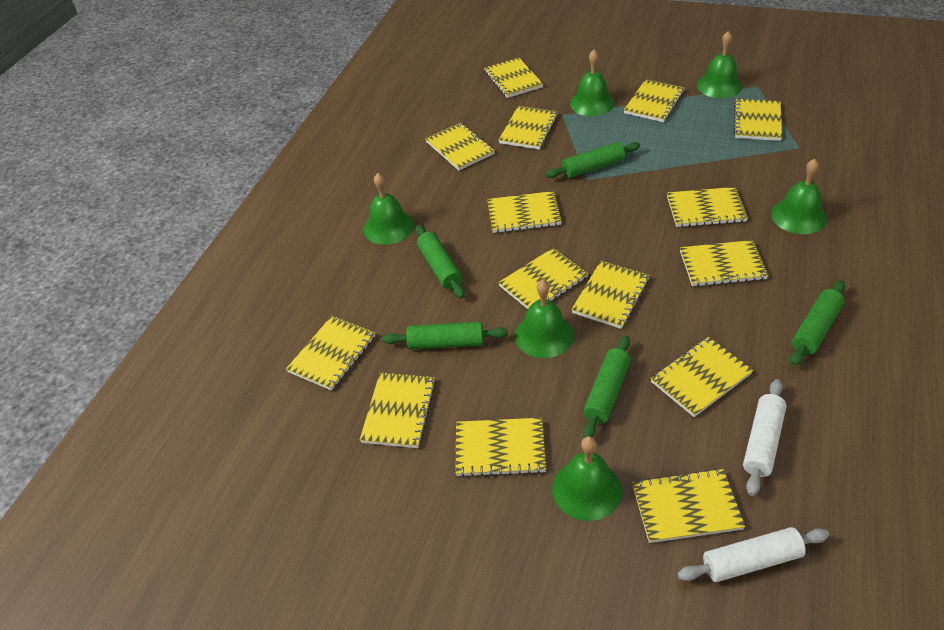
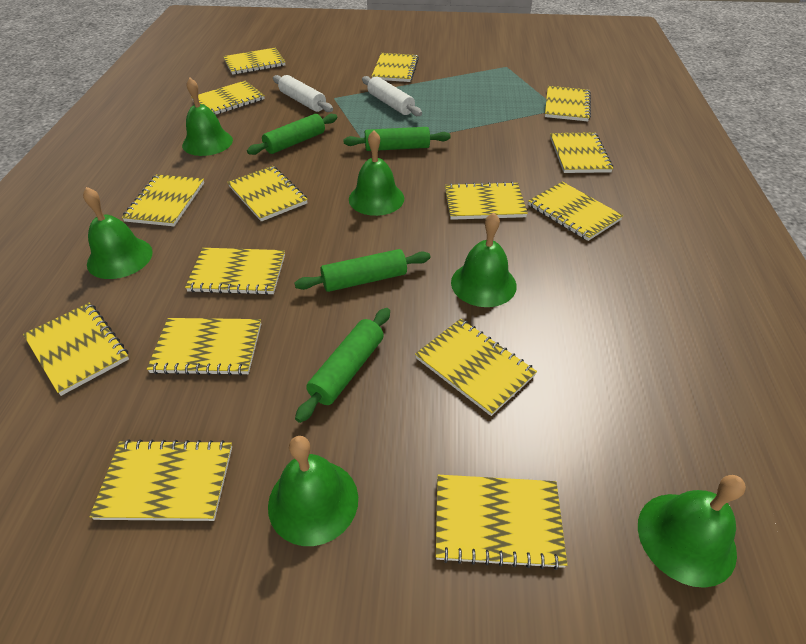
green rolling pin: 5 -> 4

